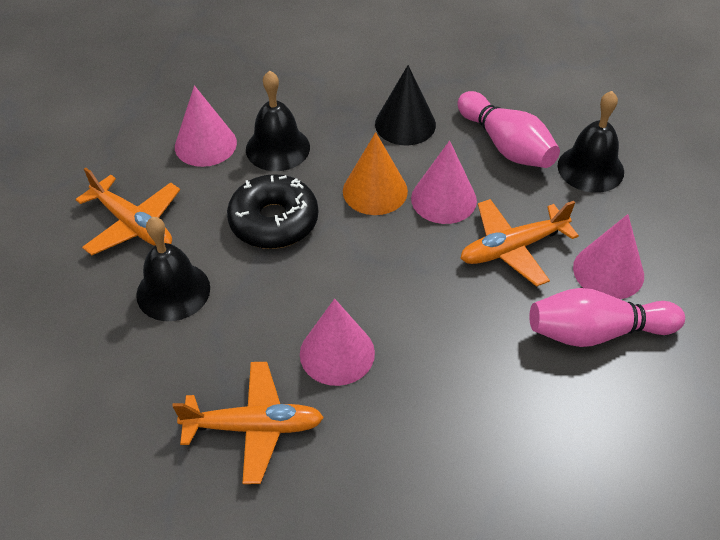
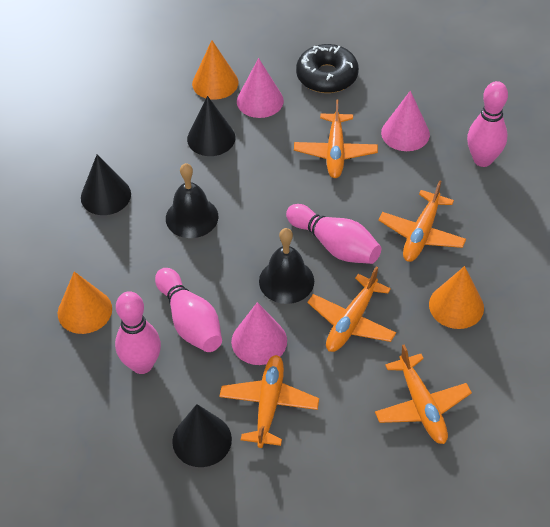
black bell: 3 -> 2
black cone: 1 -> 3
orange cone: 1 -> 3
orange plane: 3 -> 5
pink bowling pin: 2 -> 4
pink cone: 4 -> 3

